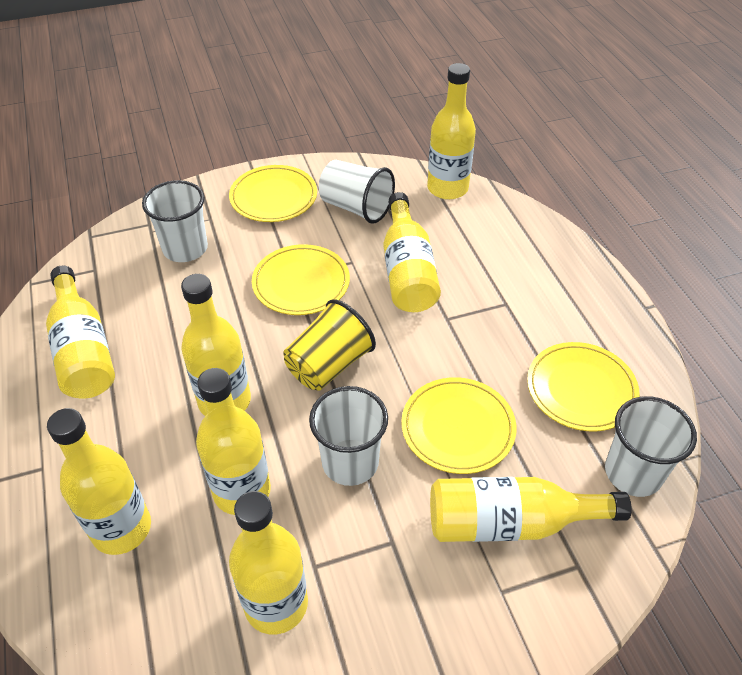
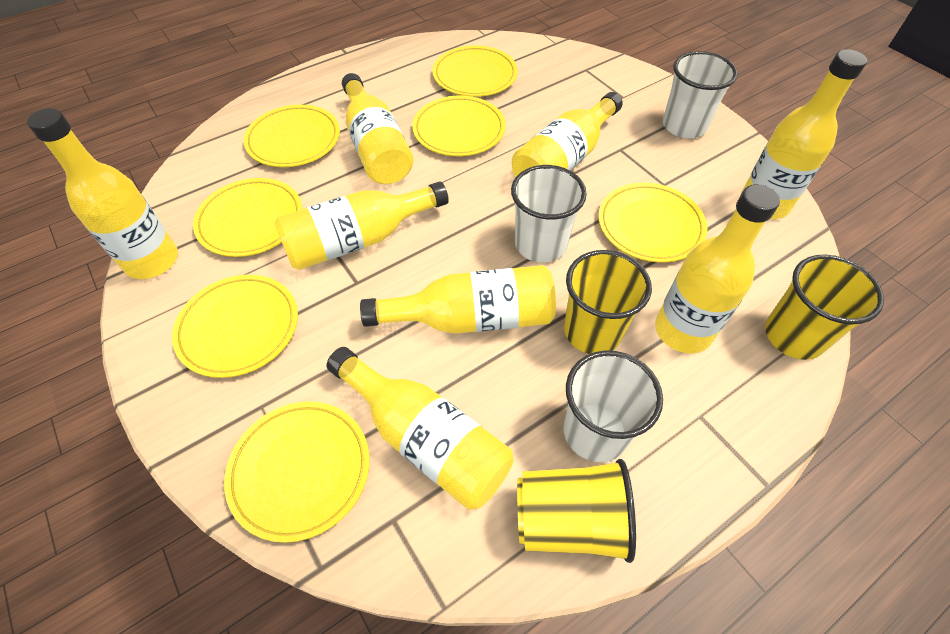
white cup: 4 -> 3
yellow cup: 1 -> 3
yellow plate: 4 -> 7

